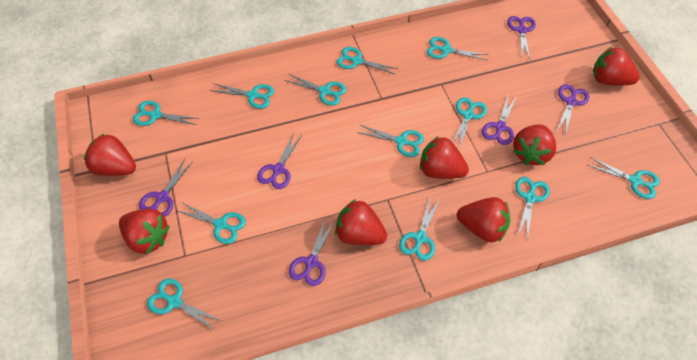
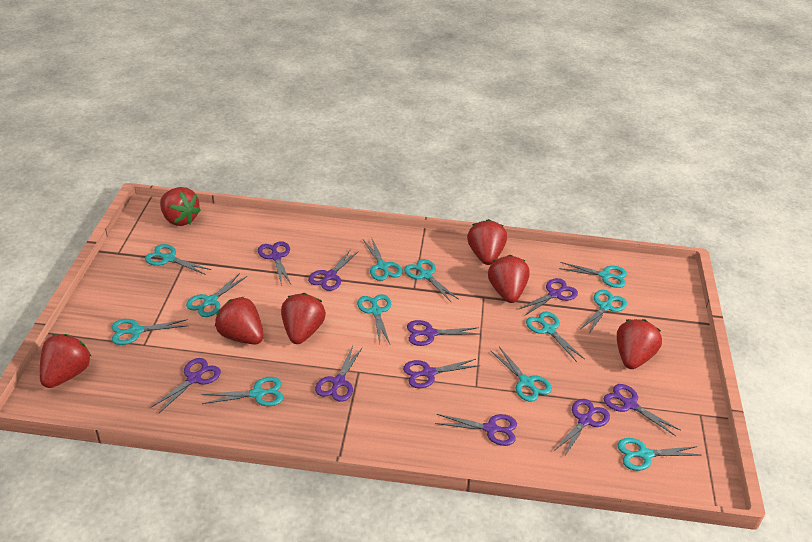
purple scissors: 6 -> 10

